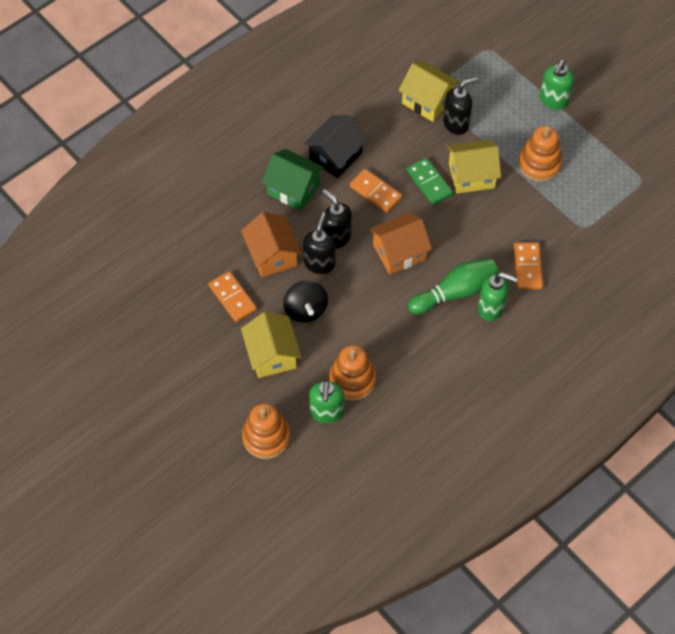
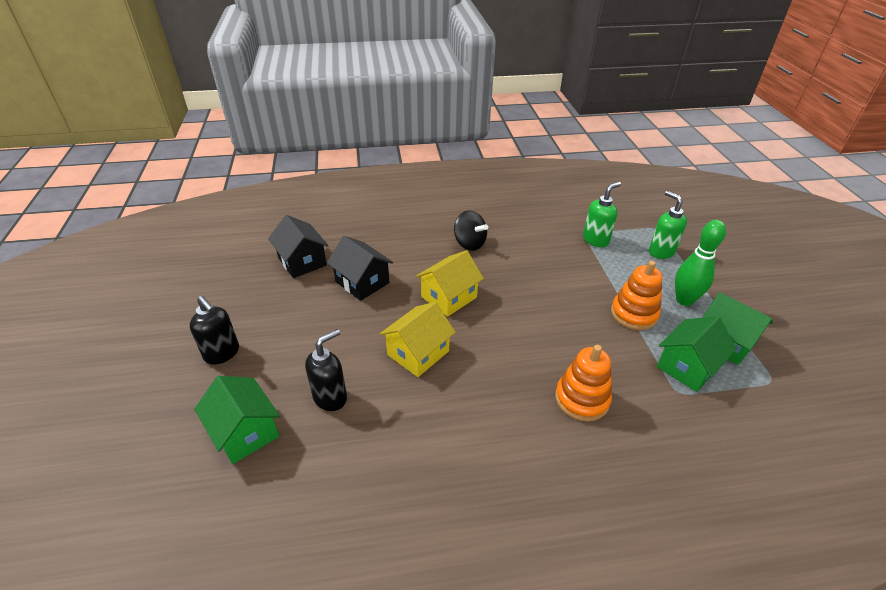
black house: 1 -> 2
black soap dispenser: 3 -> 2
green domino: 1 -> 0
green house: 1 -> 3
green soap dispenser: 3 -> 2
orange domino: 3 -> 0
orange house: 2 -> 0
orange stacking toy: 3 -> 2
yellow house: 3 -> 2

